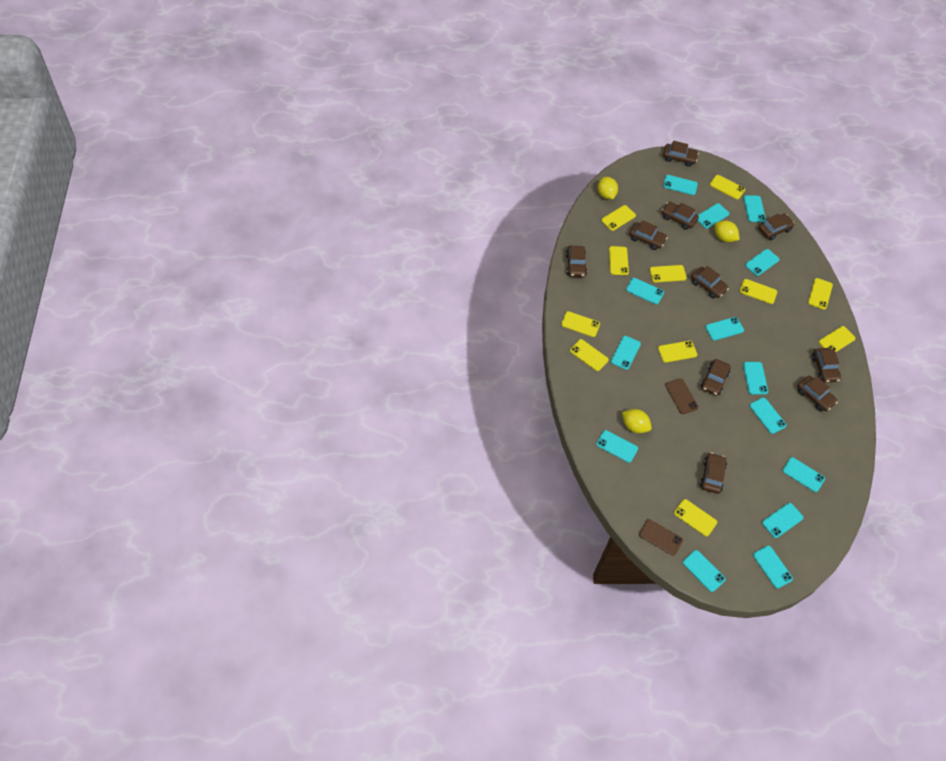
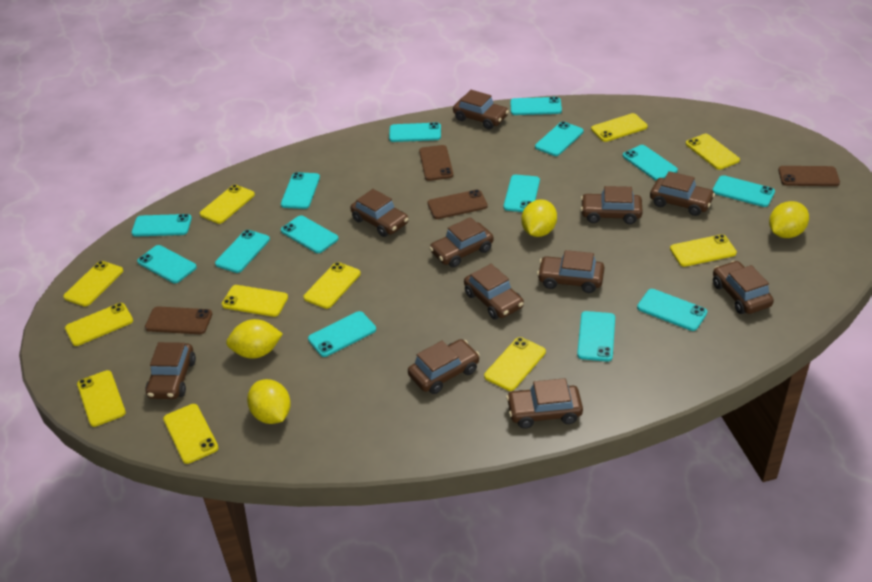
brown car: 10 -> 11
brown phone: 2 -> 4
yellow lemon: 3 -> 4

